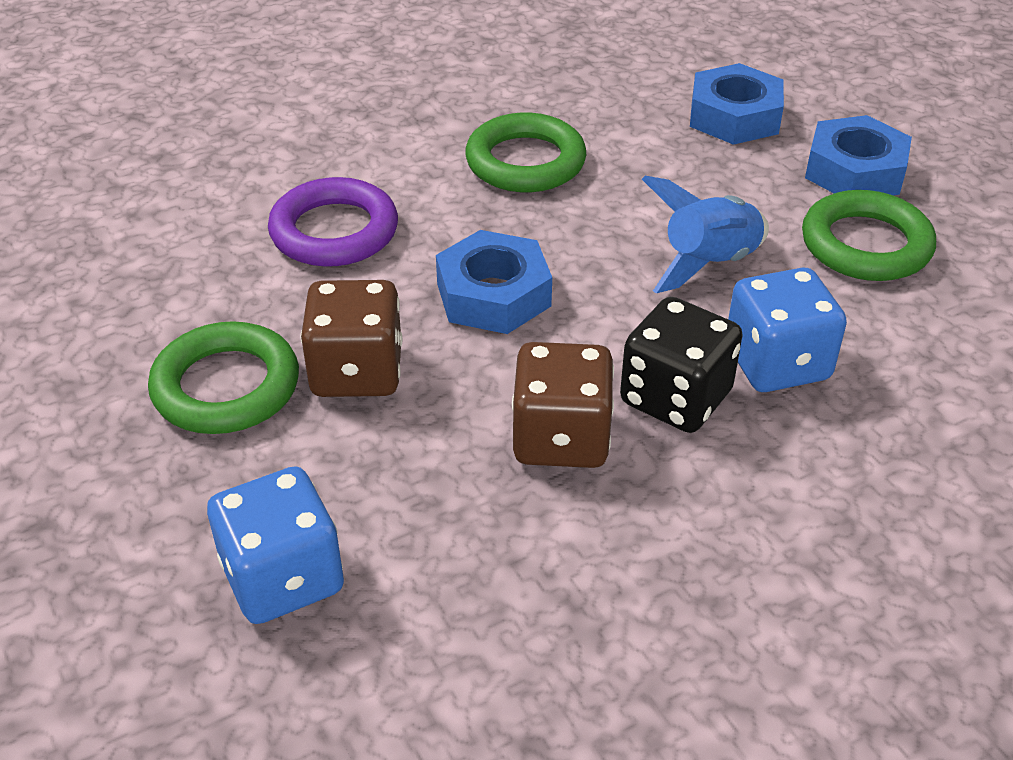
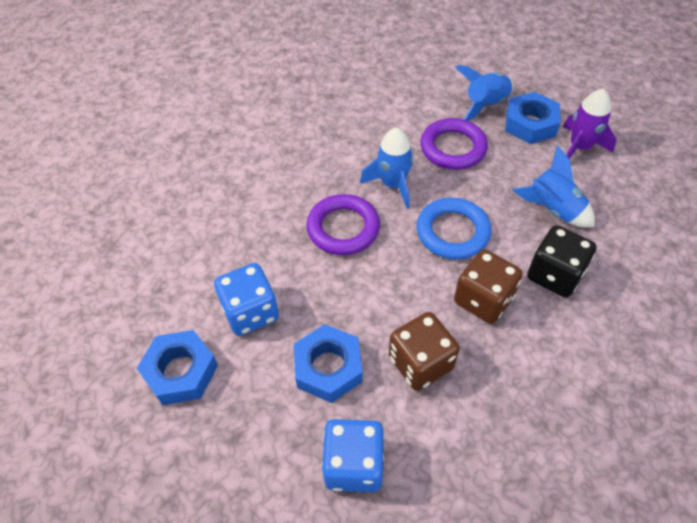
blue ring: 0 -> 1
blue rocket: 1 -> 3
green ring: 3 -> 0
purple ring: 1 -> 2
purple rocket: 0 -> 1

